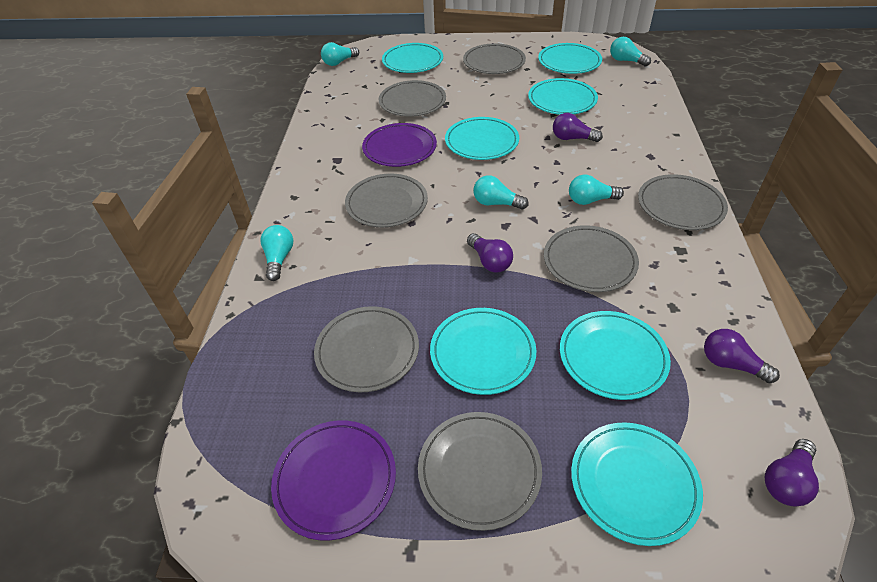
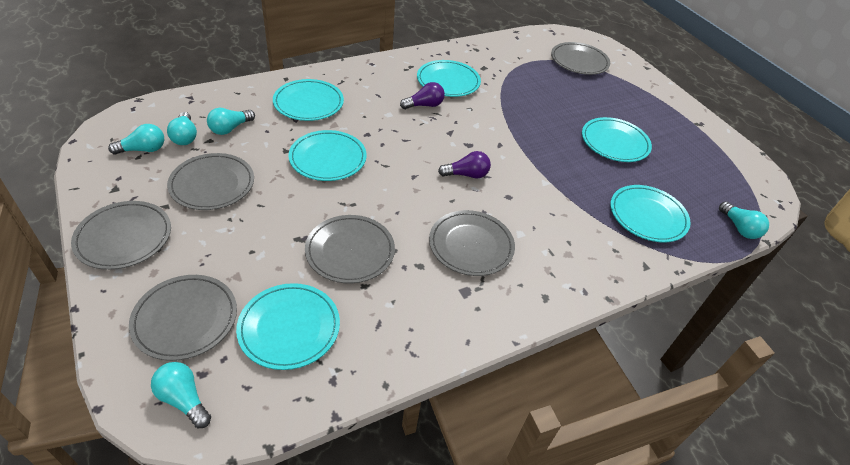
grey plate: 7 -> 6
purple light bulb: 4 -> 2
purple plate: 2 -> 0
turquoise plate: 7 -> 6

